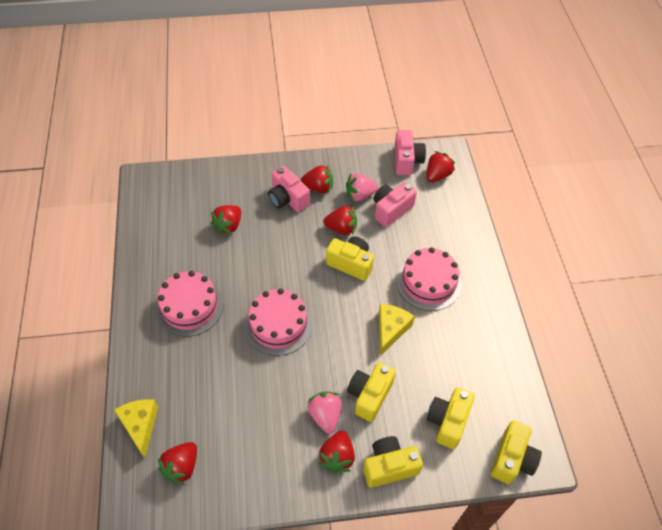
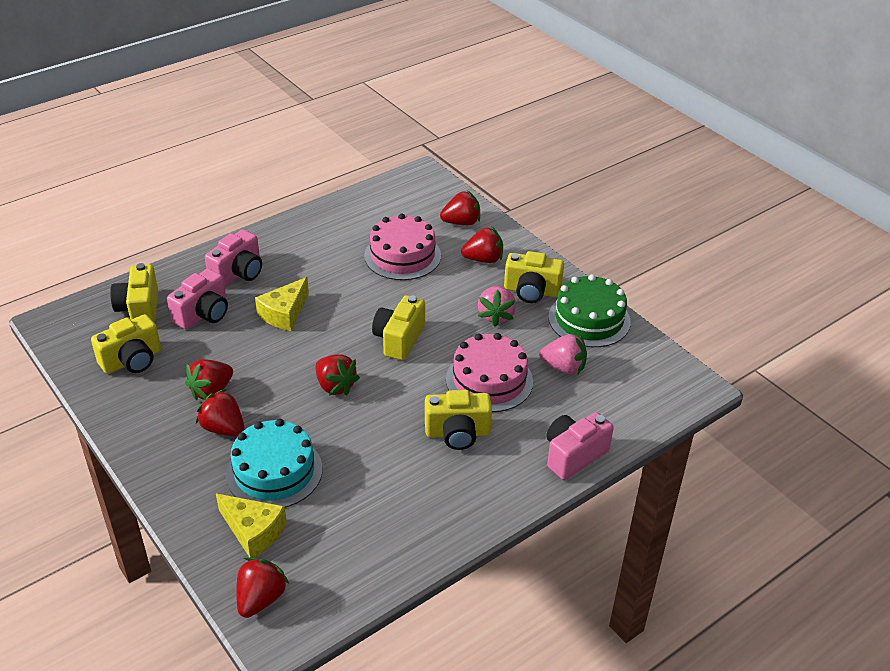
green cake: 0 -> 1
pink cake: 3 -> 2
turquoise cake: 0 -> 1

